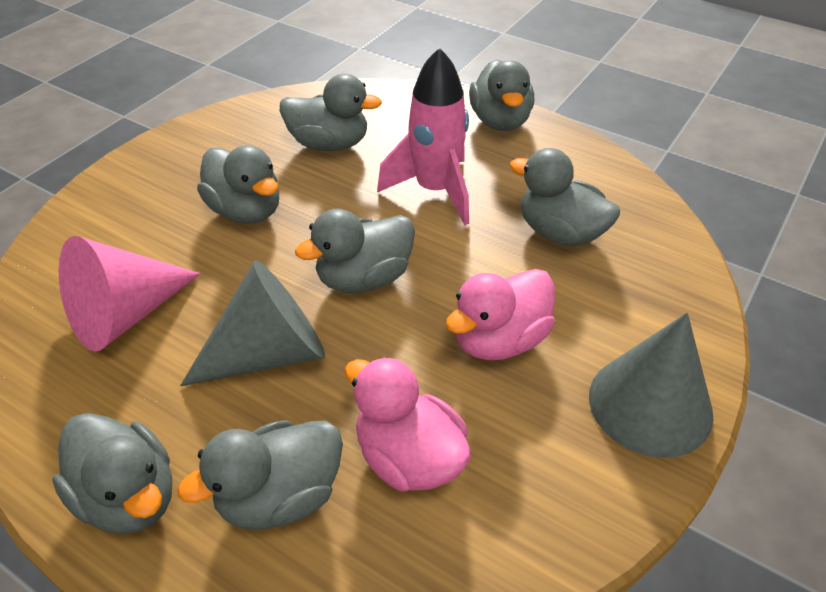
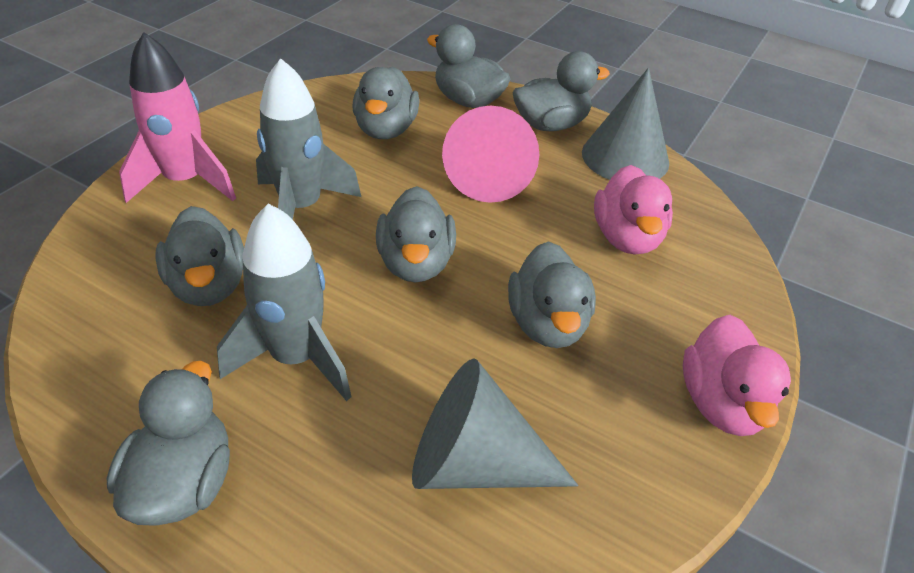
grey rocket: 0 -> 2

